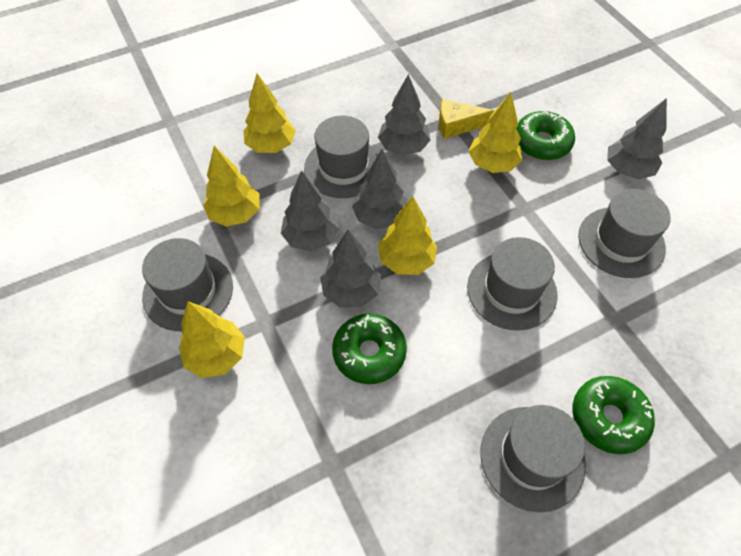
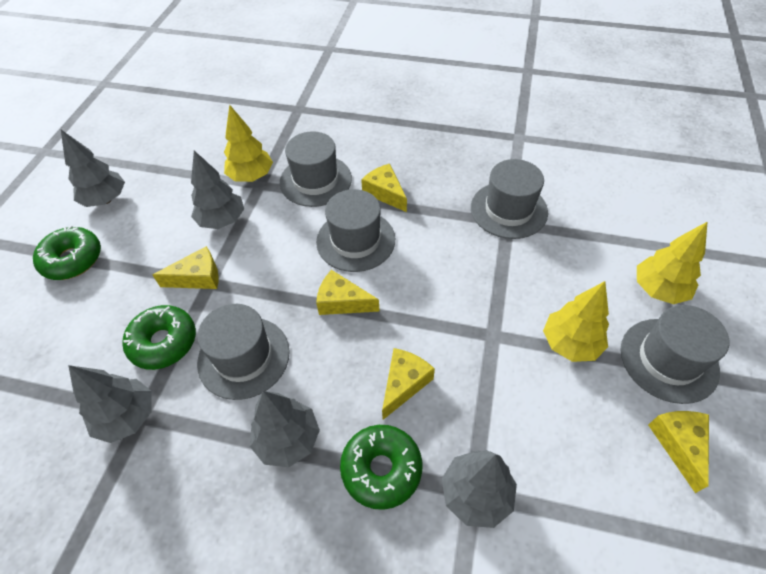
yellow cheese: 1 -> 5
yellow tree: 5 -> 3

